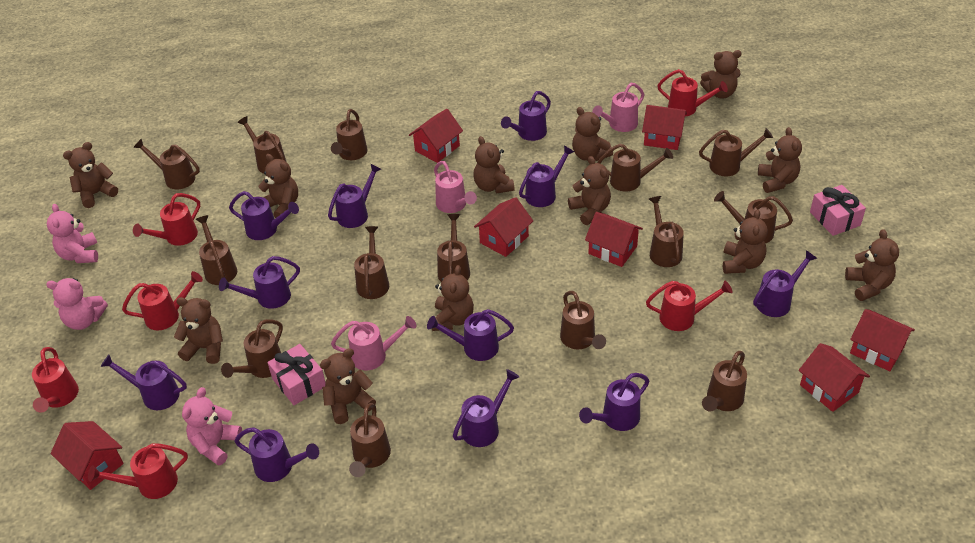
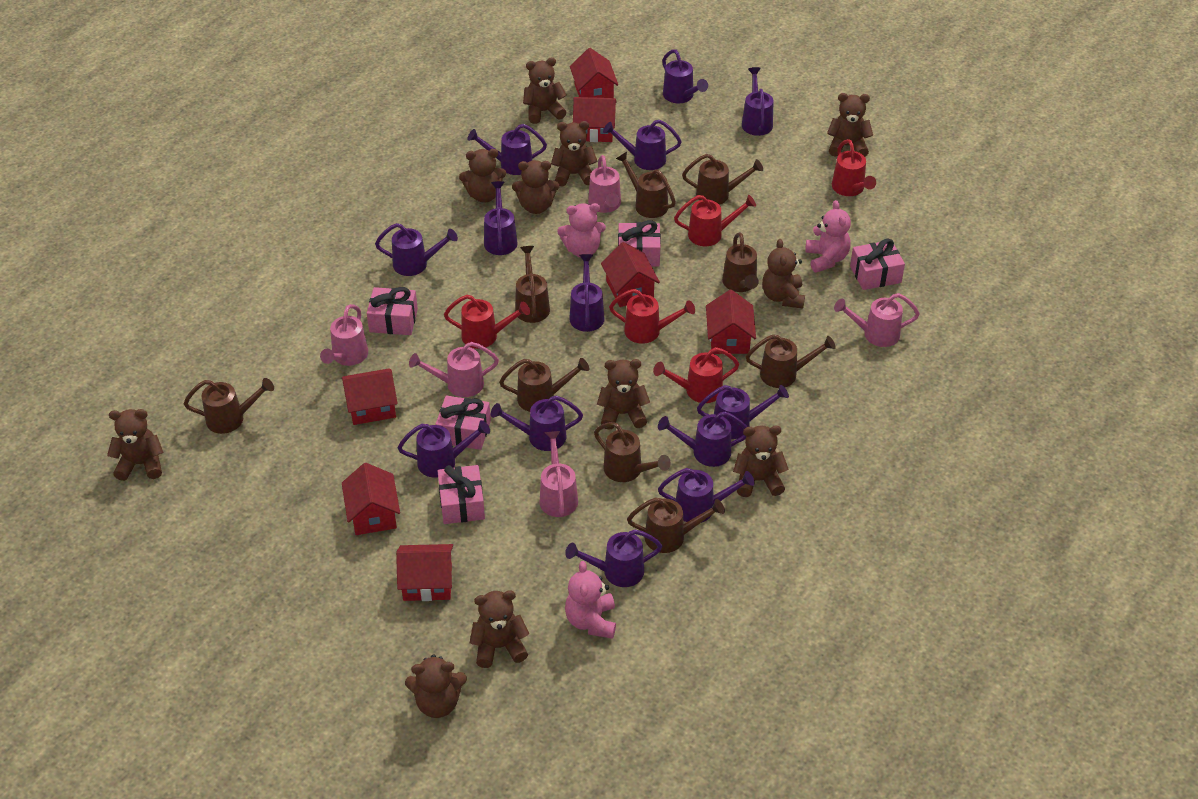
brown teddy bear: 12 -> 11
brown watering can: 14 -> 9
pink gift: 2 -> 5
pink watering can: 3 -> 5
purple watering can: 11 -> 13
red watering can: 6 -> 5

